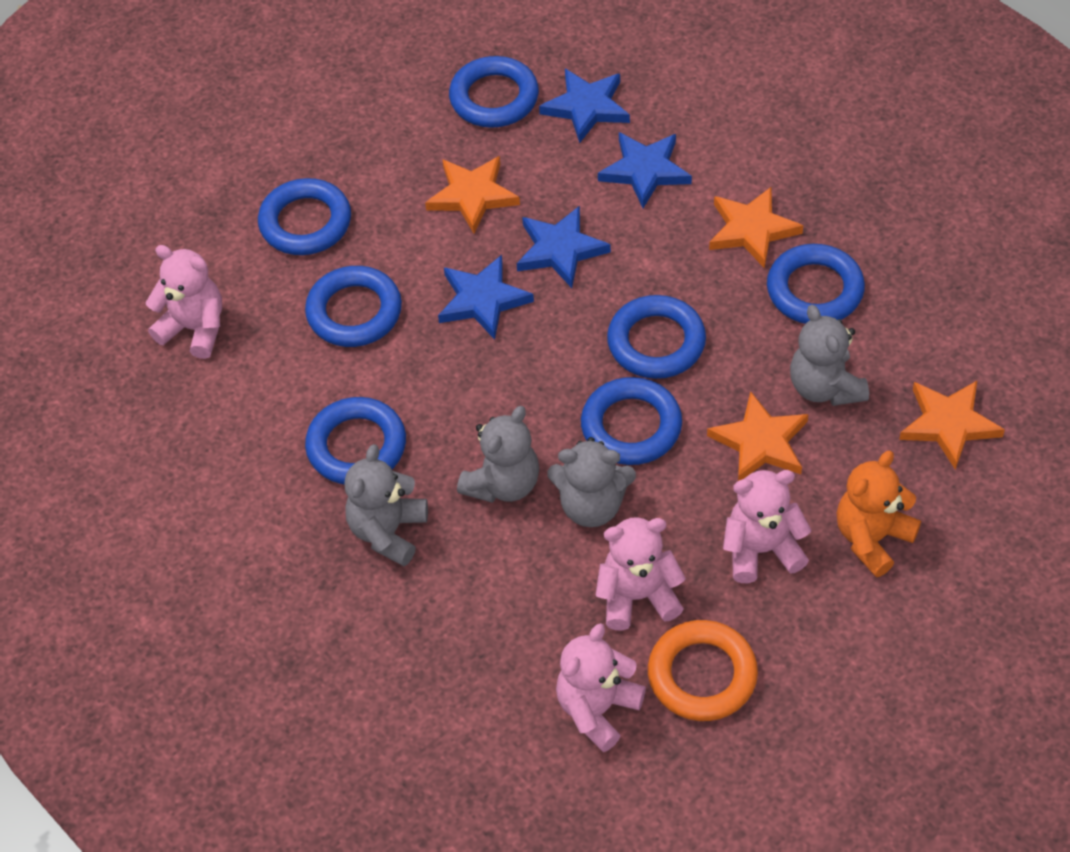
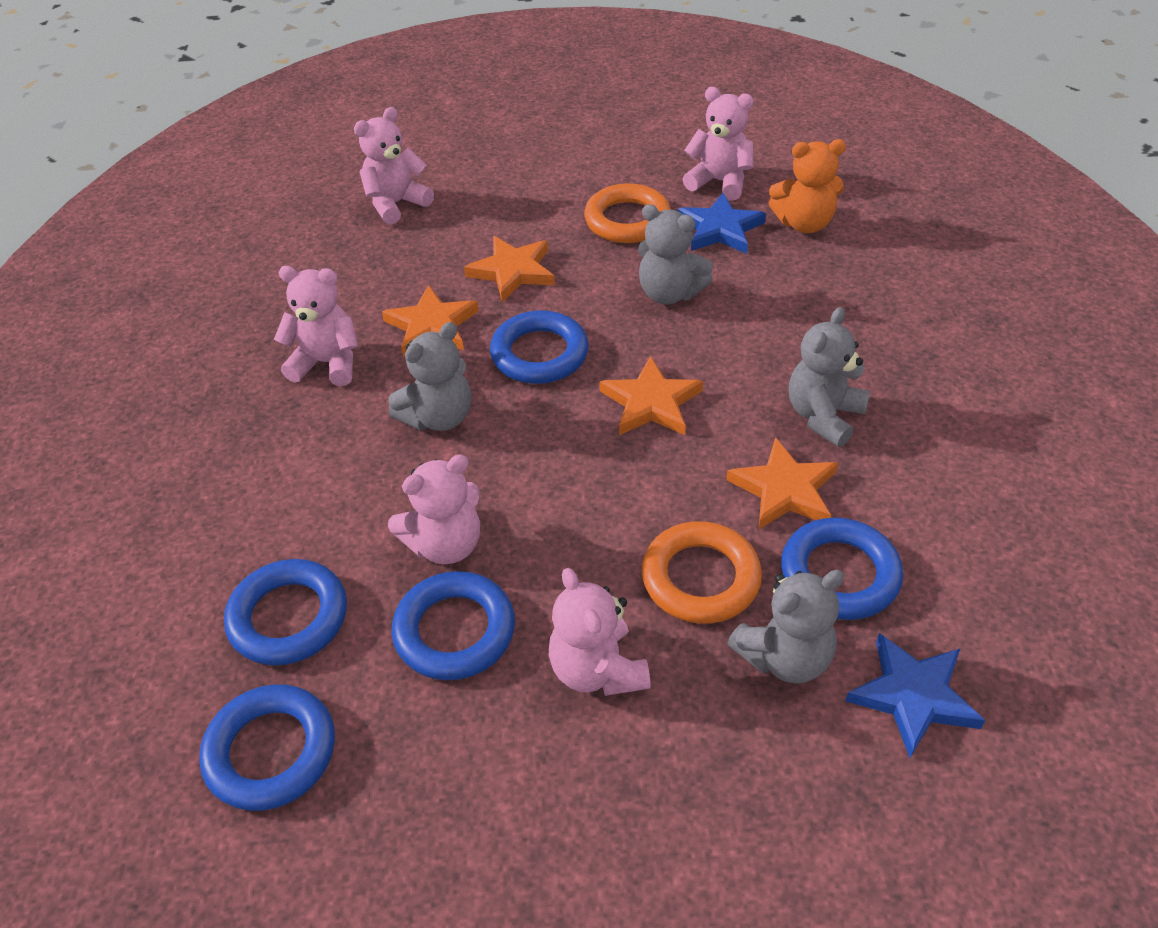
blue ring: 7 -> 5
blue star: 4 -> 2
orange ring: 1 -> 2
pink teddy bear: 4 -> 5

